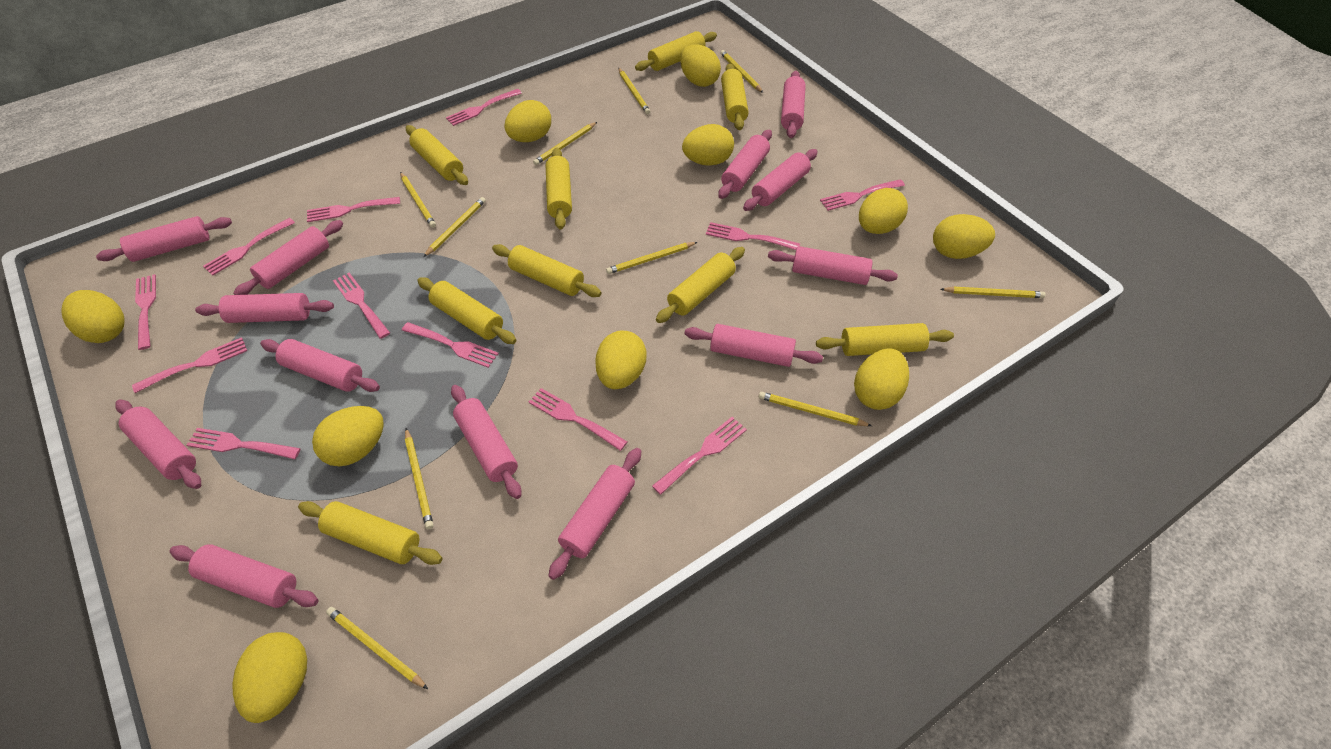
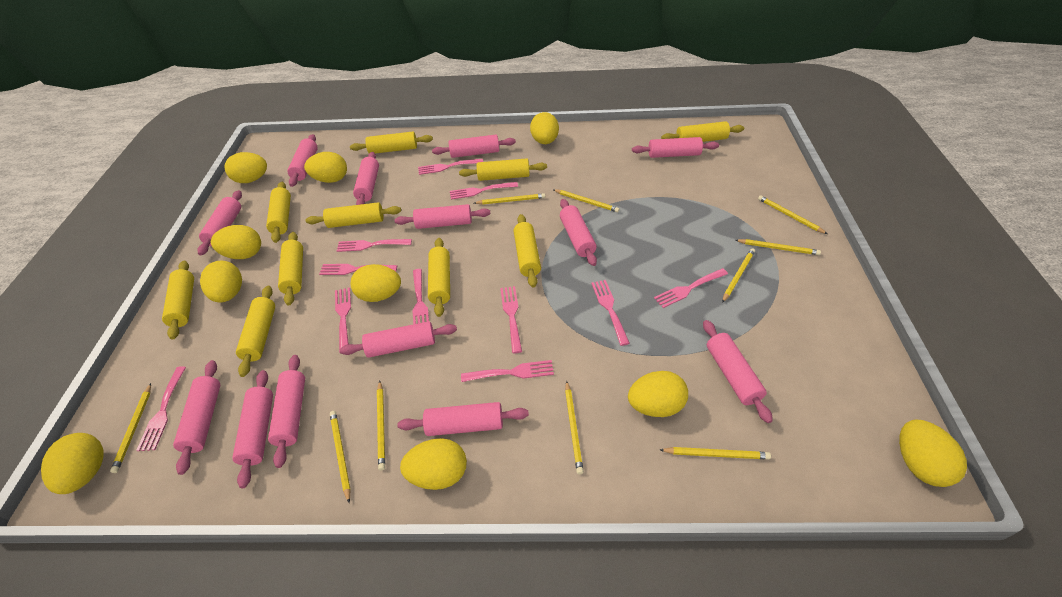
pink fork: 12 -> 11
yellow rolling pin: 9 -> 10

